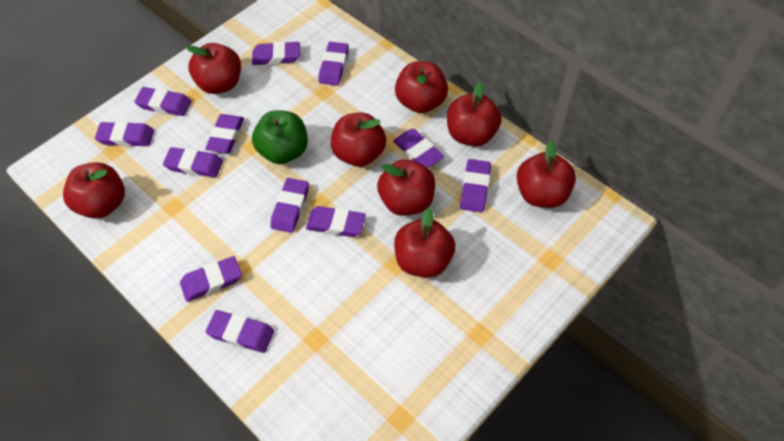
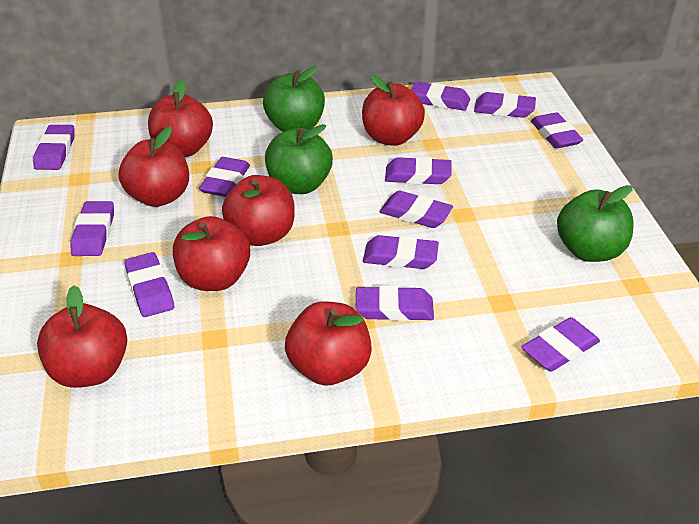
green apple: 1 -> 3
red apple: 8 -> 7

